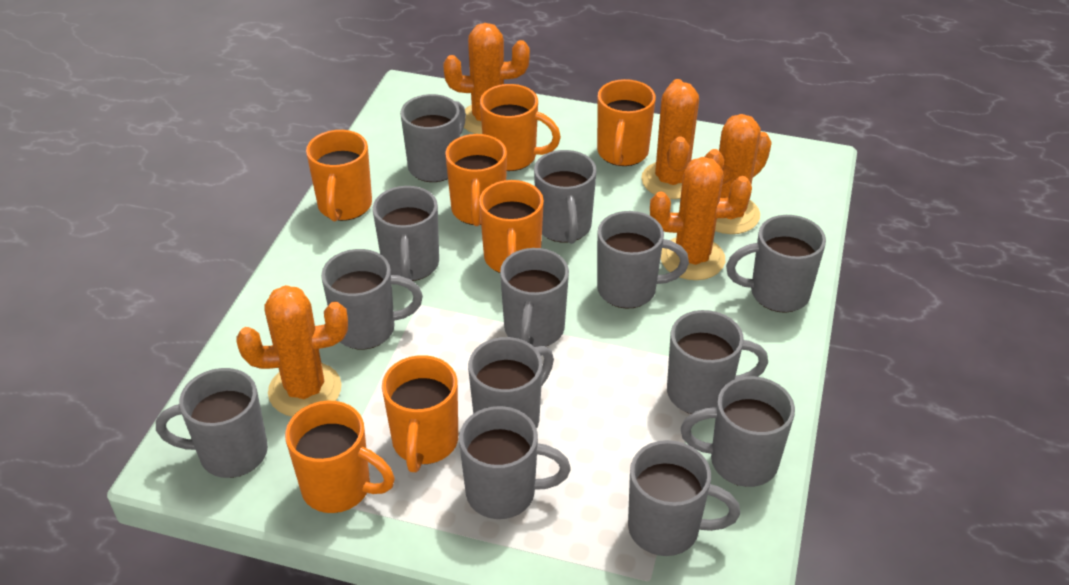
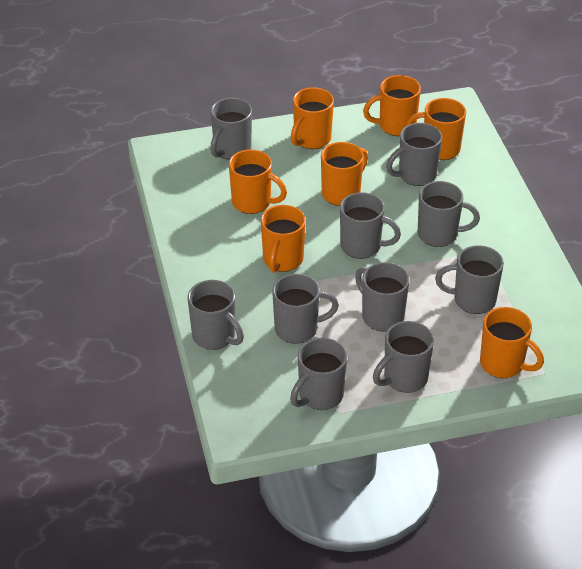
grey mug: 13 -> 10
orange cactus: 5 -> 0

